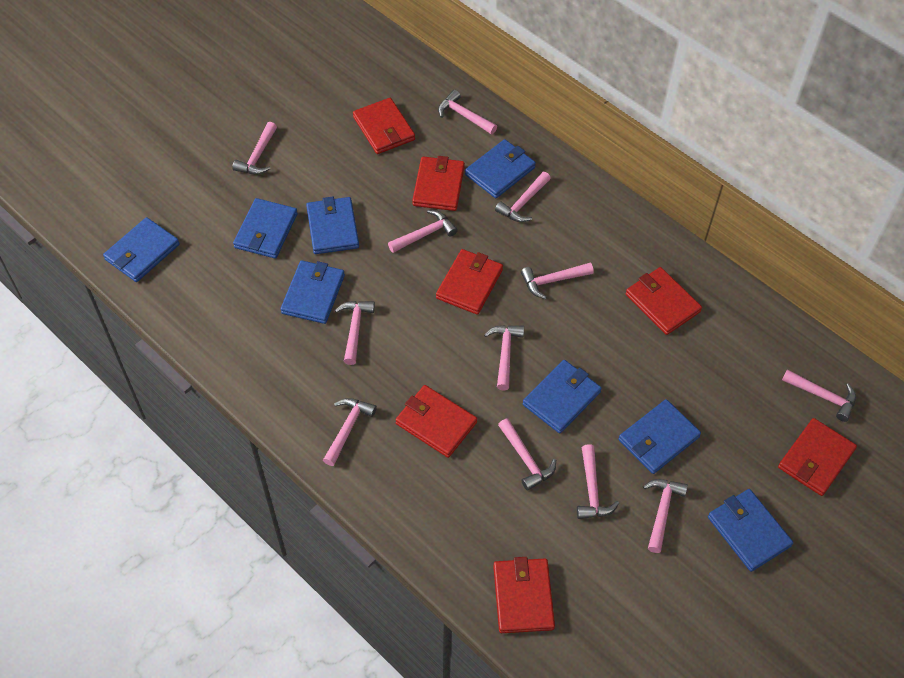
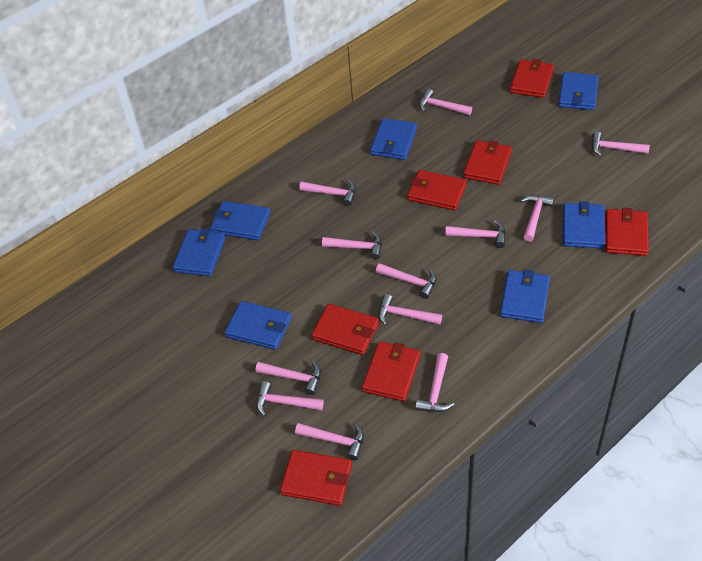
blue wallet: 8 -> 7

